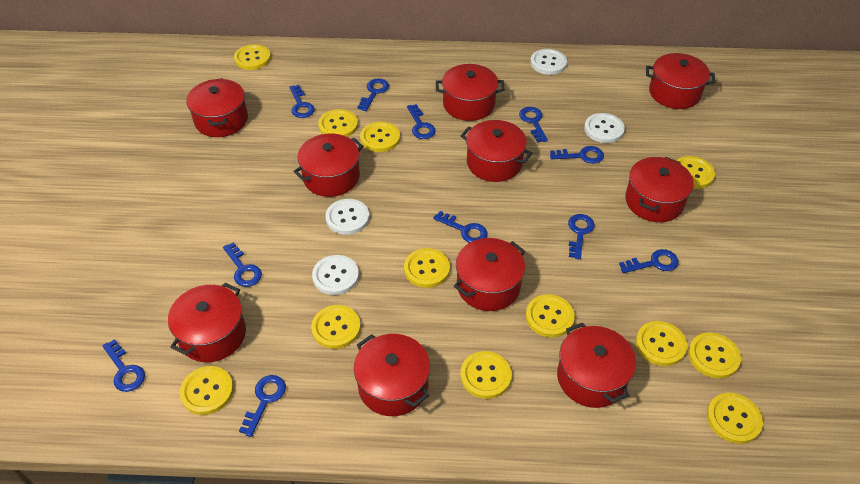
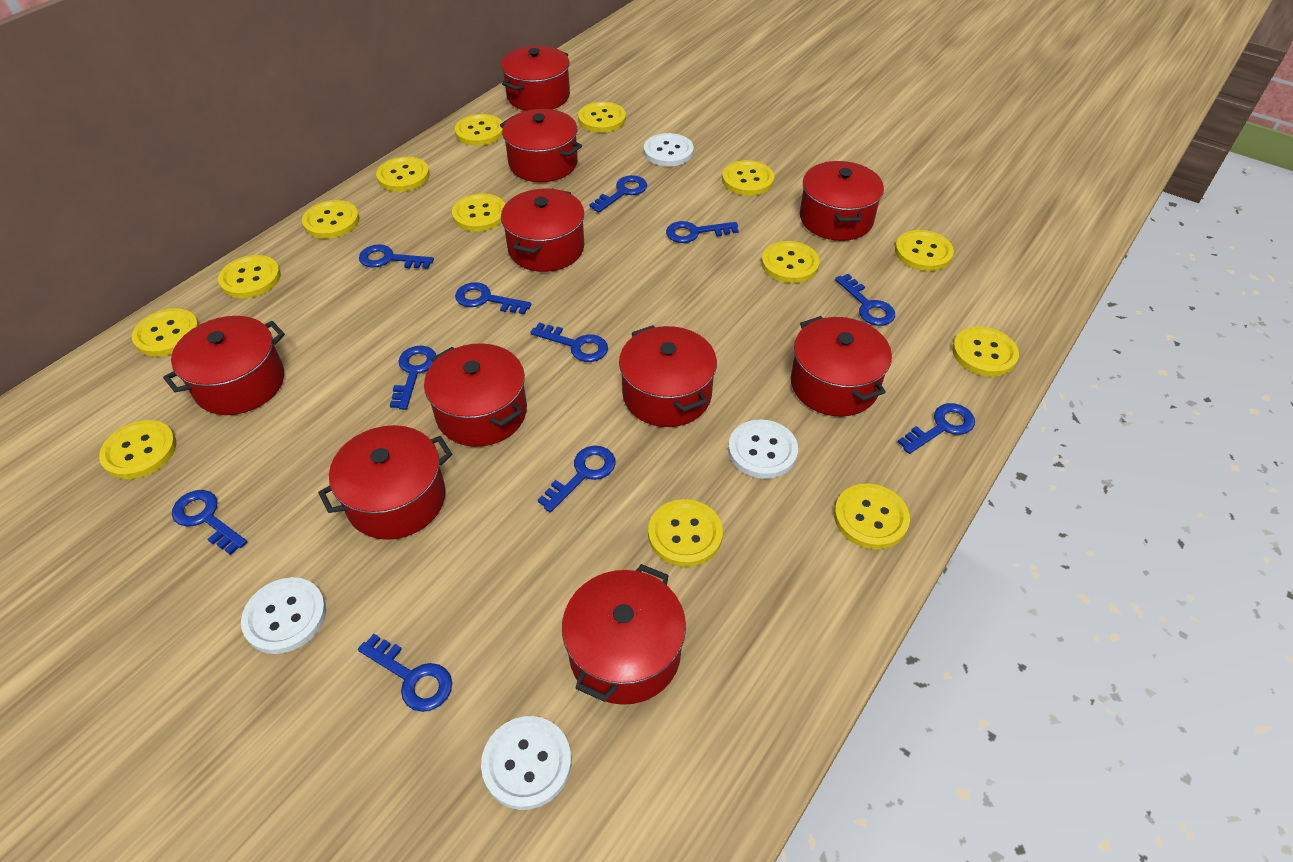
yellow button: 12 -> 14

